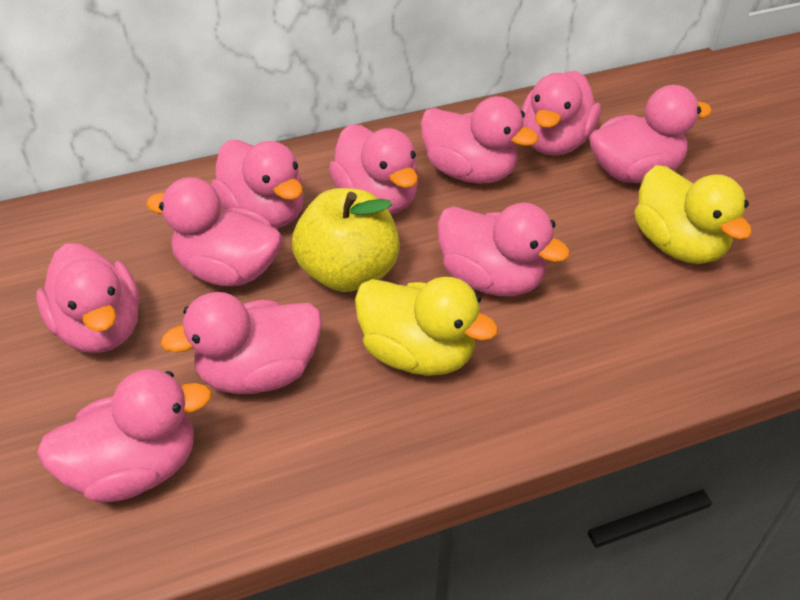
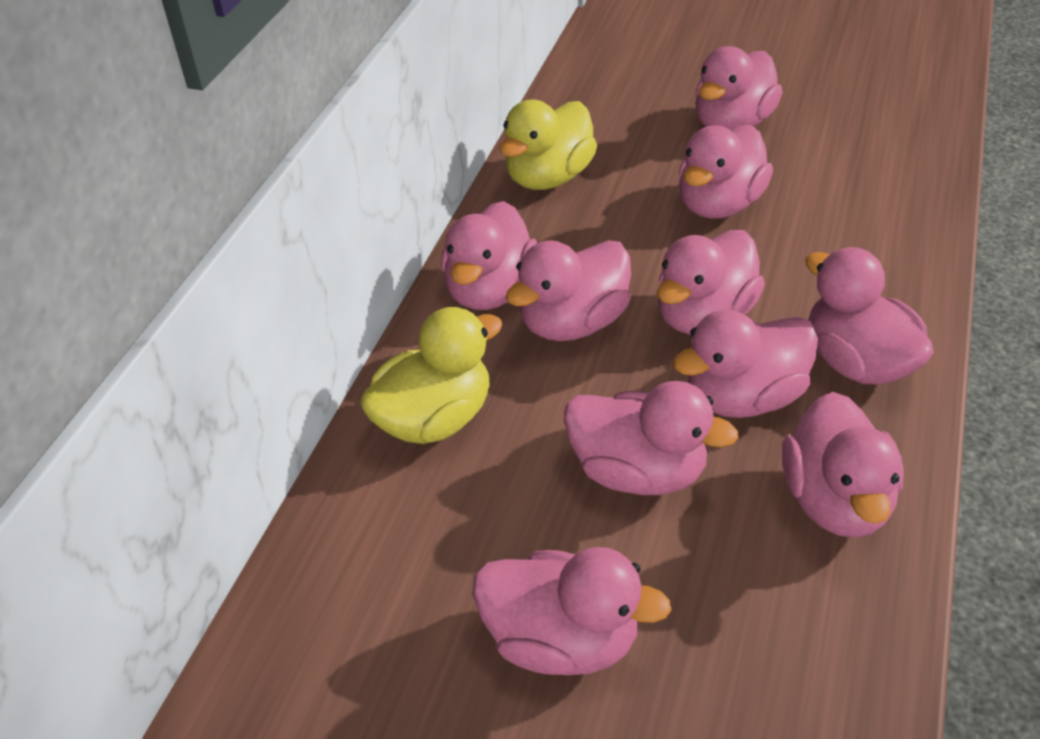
yellow apple: 1 -> 0

